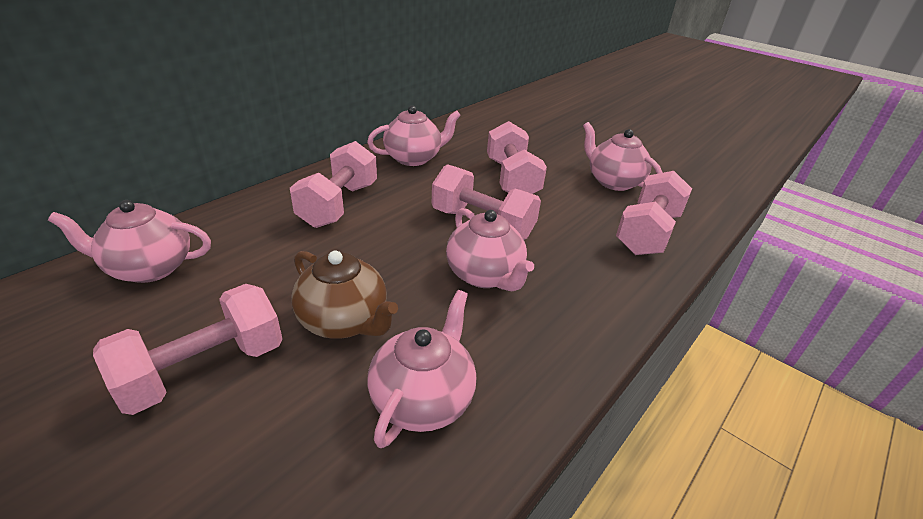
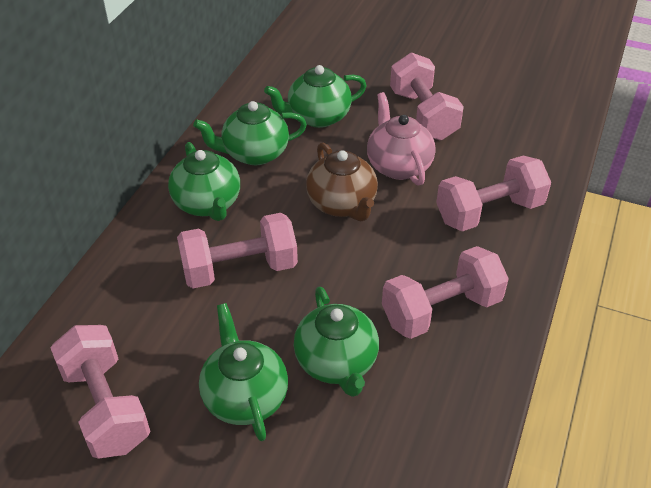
green teapot: 0 -> 5
pink teapot: 5 -> 1

